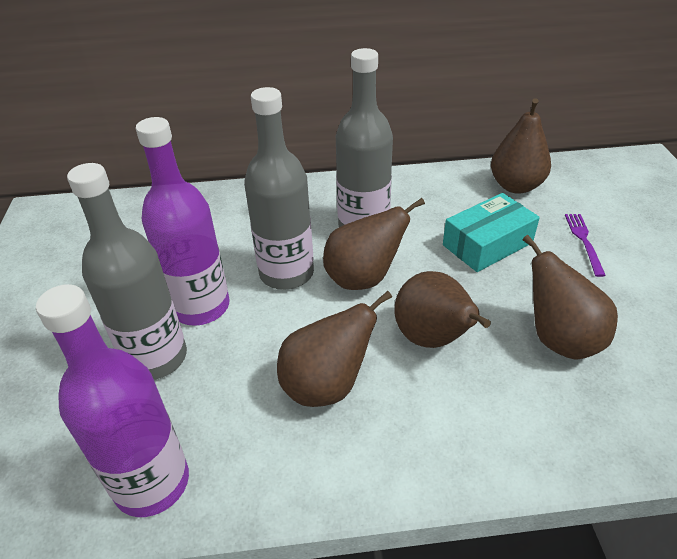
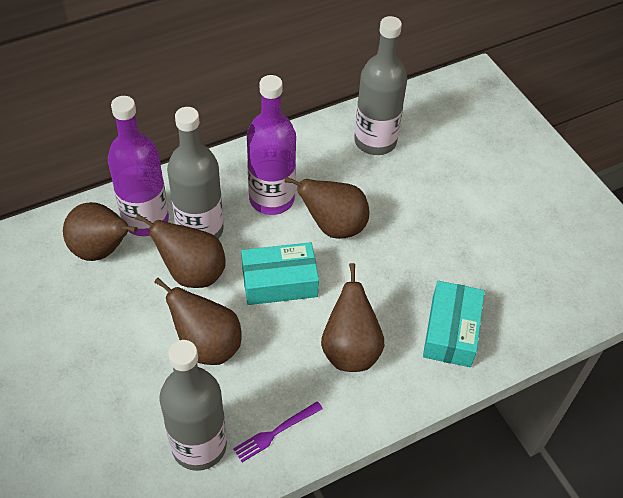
turquoise box: 1 -> 2

